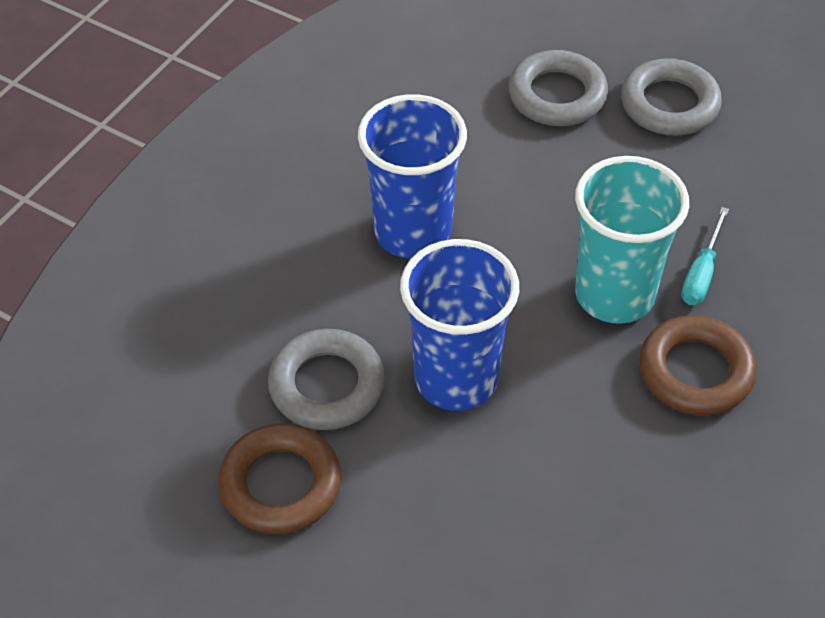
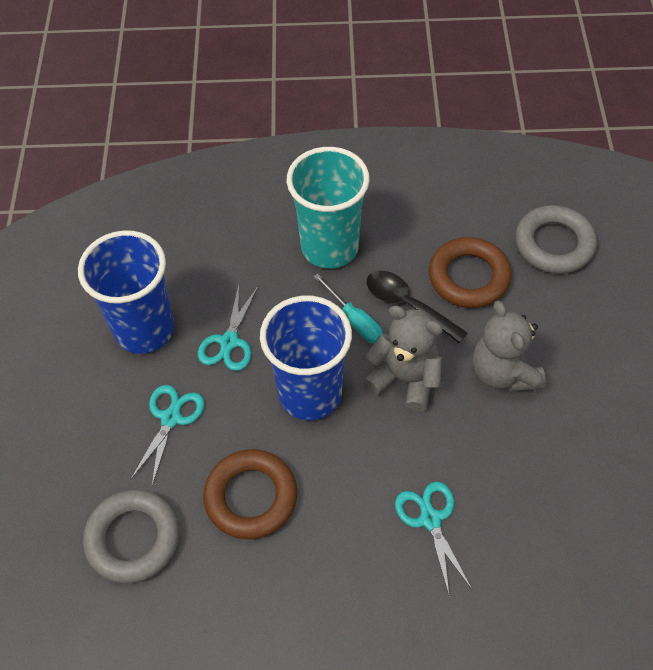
black spoon: 0 -> 1
grey ring: 3 -> 2
grey teddy bear: 0 -> 2
turquoise scissors: 0 -> 3

